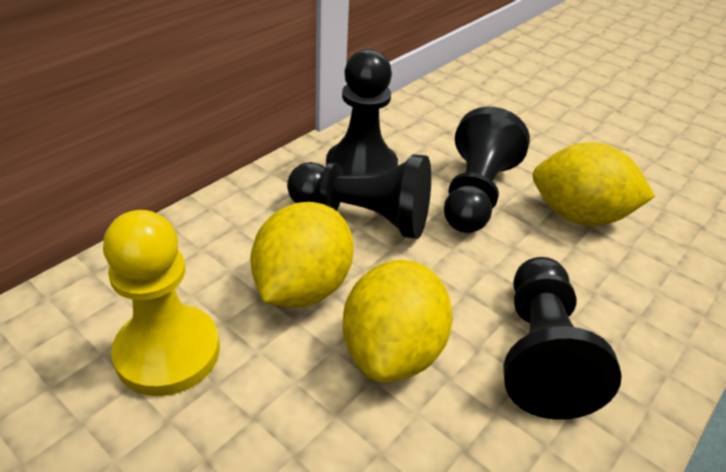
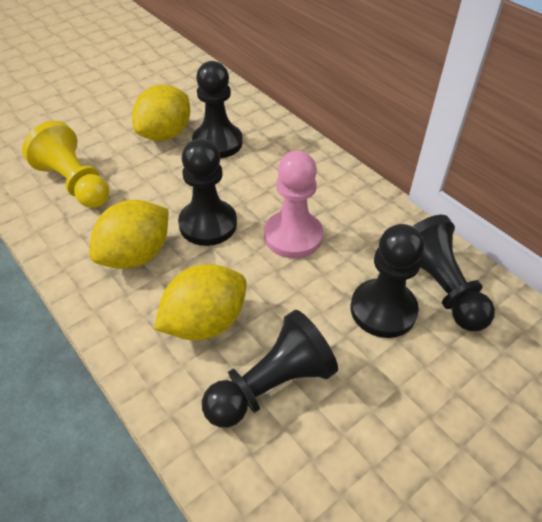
black pawn: 4 -> 5
pink pawn: 0 -> 1

